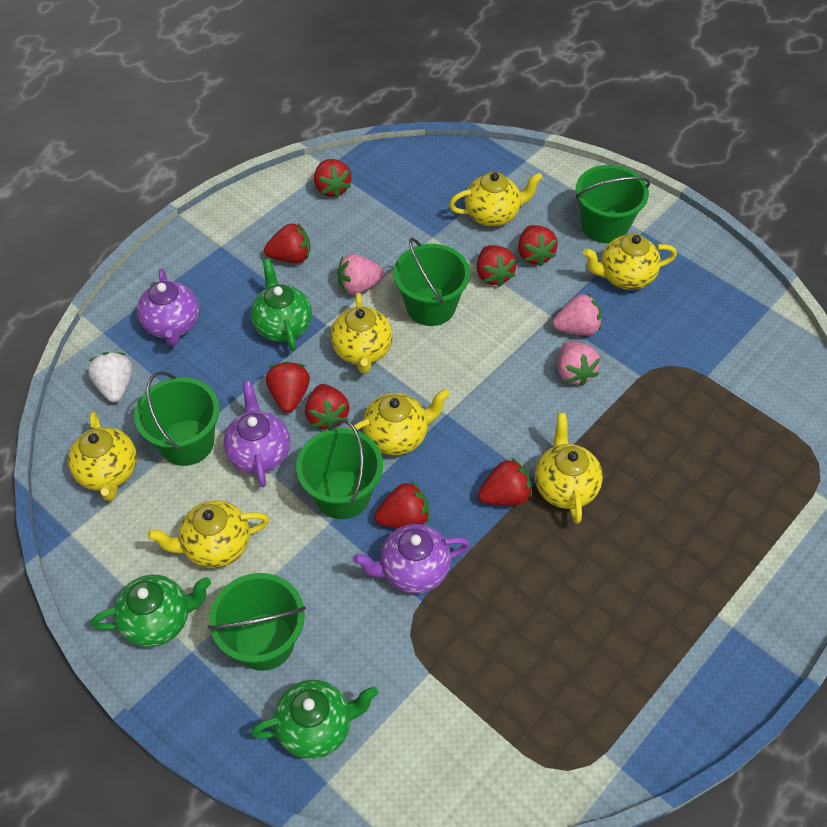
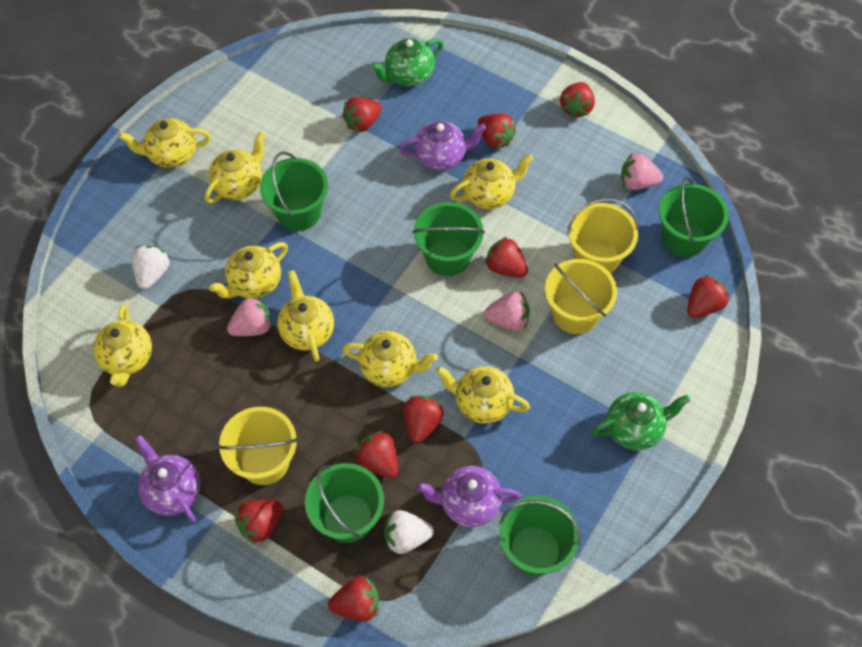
green teapot: 3 -> 2
red strawberry: 8 -> 9
white strawberry: 1 -> 2
yellow bucket: 0 -> 3
yellow teapot: 7 -> 8

